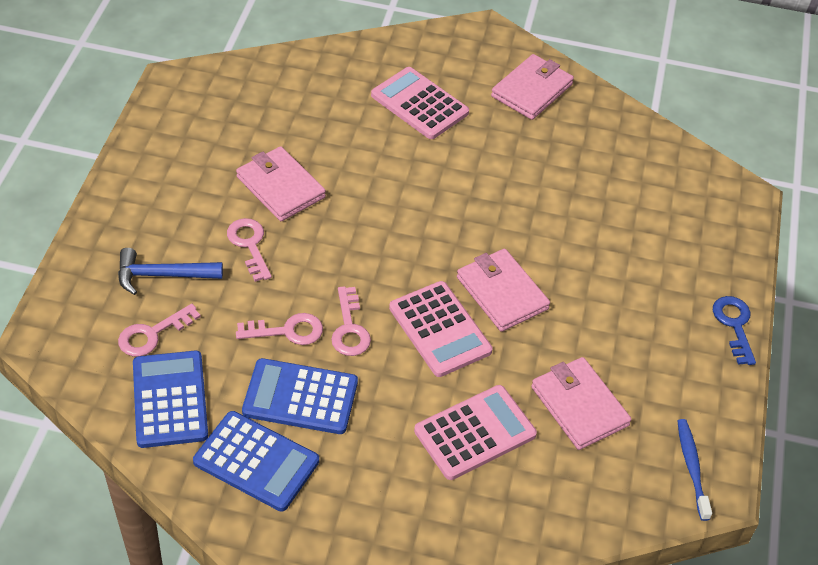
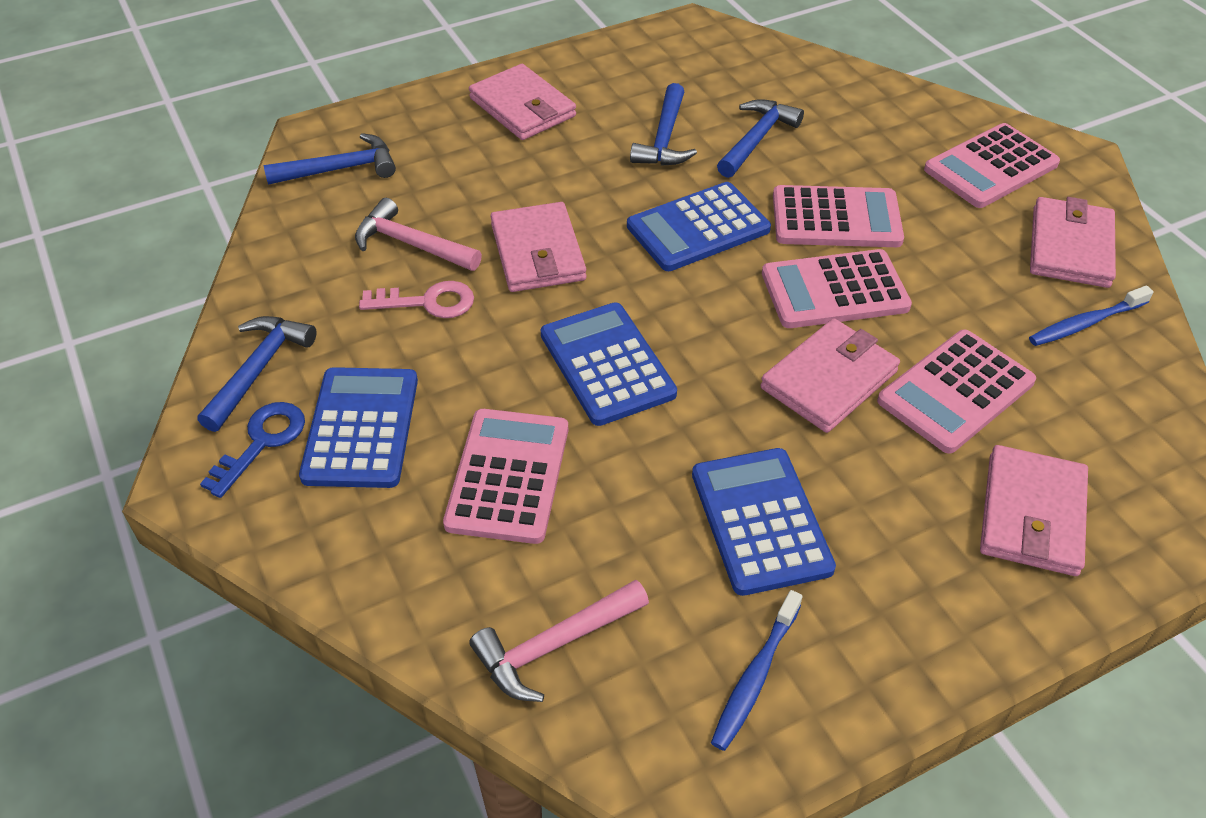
blue calculator: 3 -> 4
blue hammer: 1 -> 4
blue toothbrush: 1 -> 2
pink calculator: 3 -> 5
pink hammer: 0 -> 2
pink key: 4 -> 1
pink wallet: 4 -> 5

